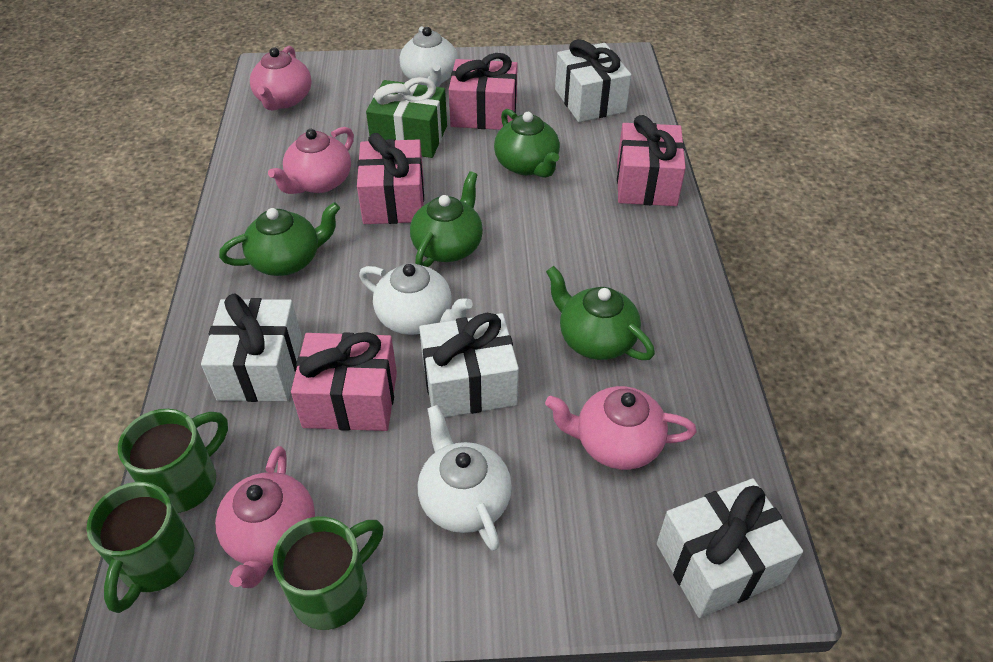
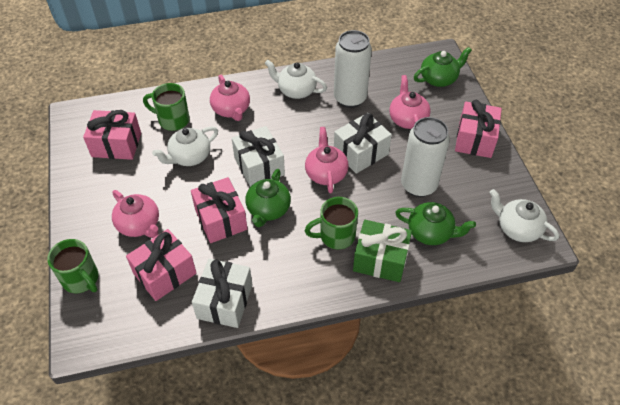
green teapot: 4 -> 3
white can: 0 -> 2
white gift: 4 -> 3

